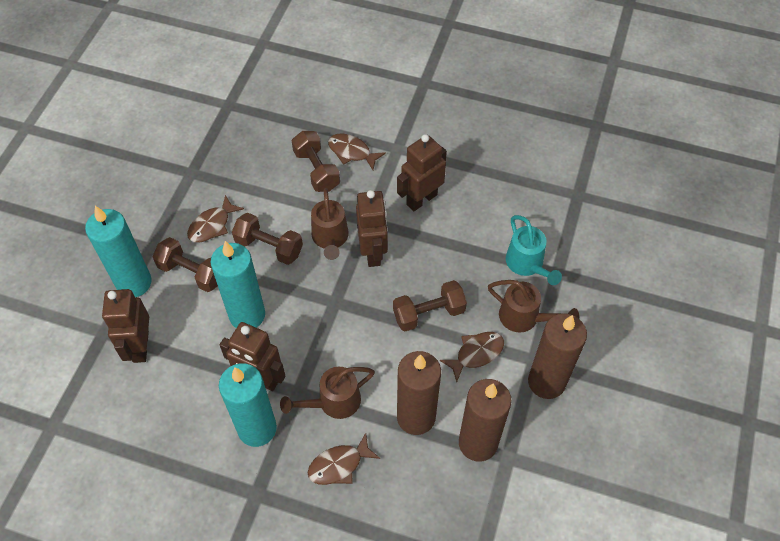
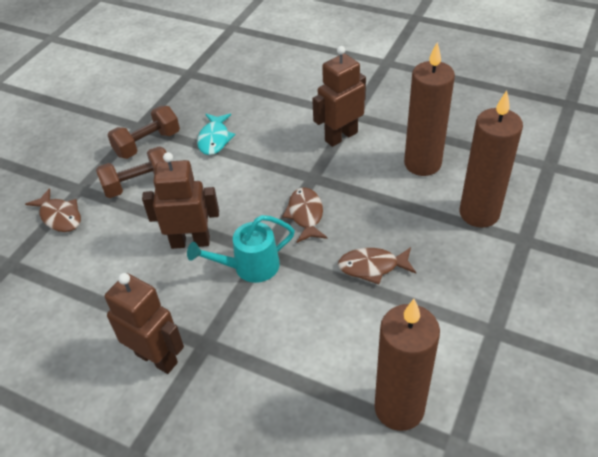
brown dumbbell: 4 -> 2
brown fish: 4 -> 3
brown robot: 4 -> 3
brown watering can: 3 -> 0
turquoise candle: 3 -> 0
turquoise fish: 0 -> 1

